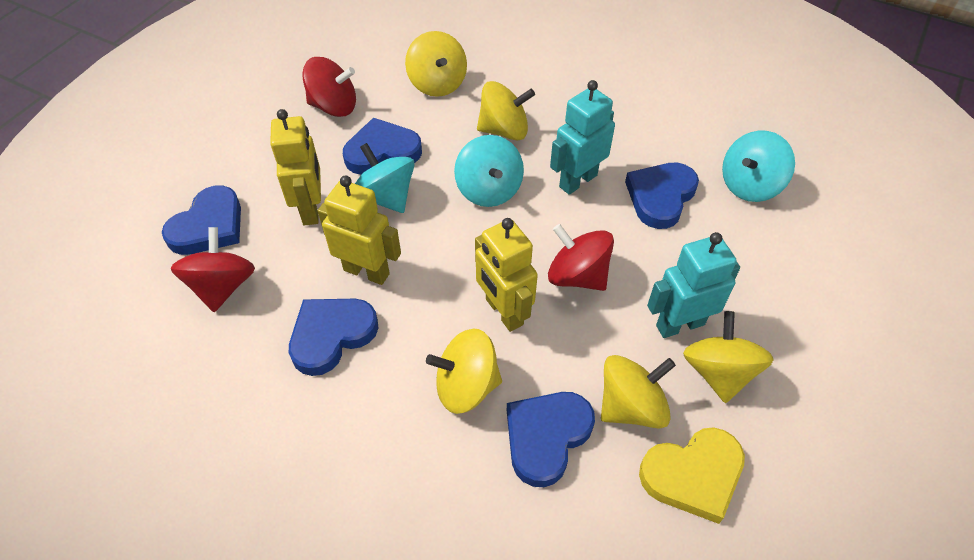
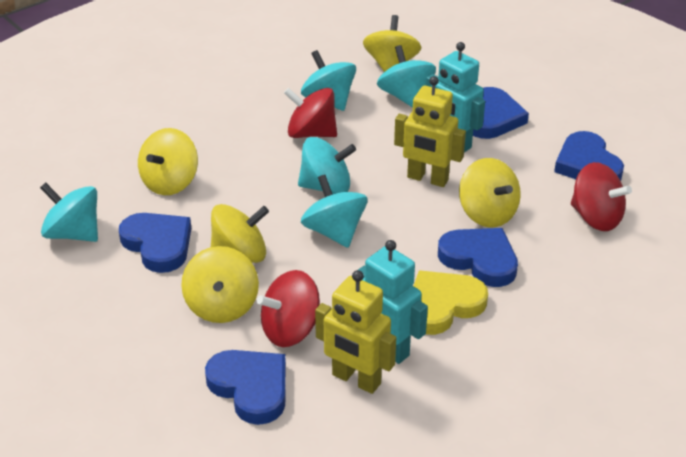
turquoise spinning top: 3 -> 5
yellow robot: 3 -> 2

